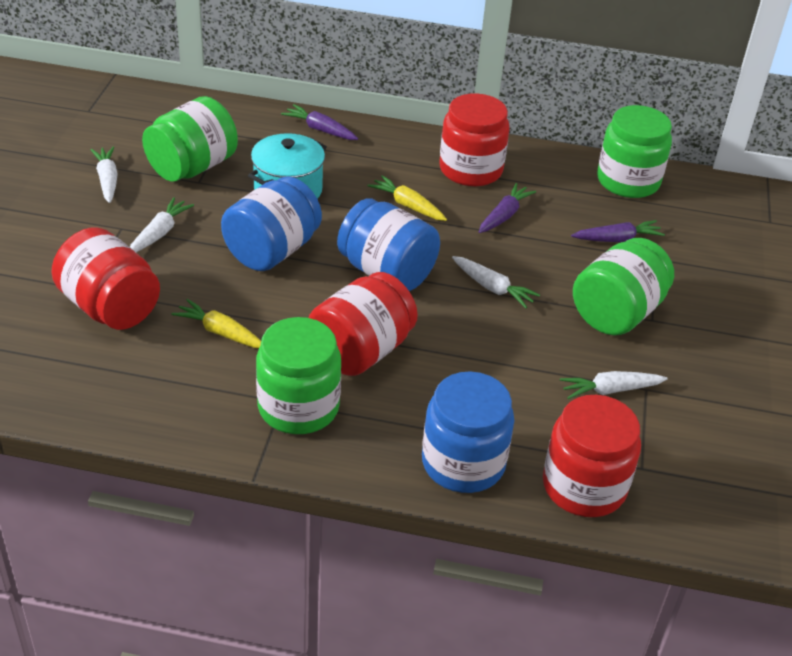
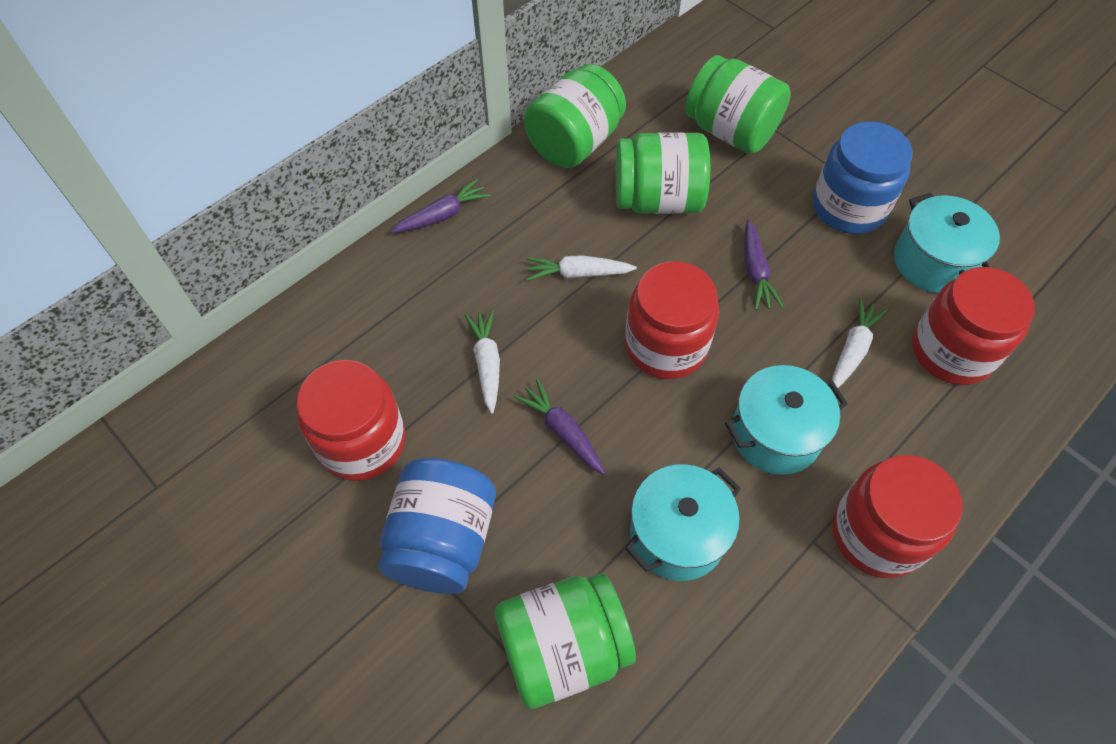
blue jar: 3 -> 2
turquoise pot: 1 -> 3
white carrot: 4 -> 3
yellow carrot: 2 -> 0

